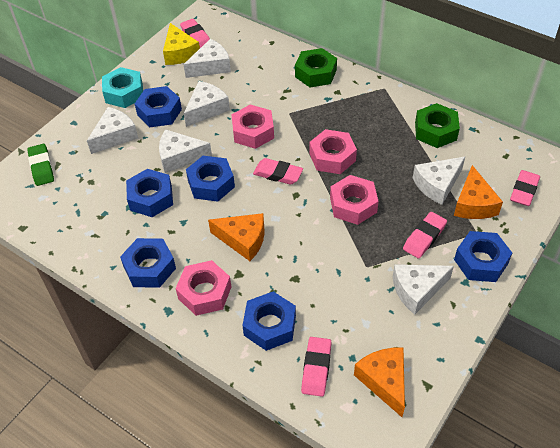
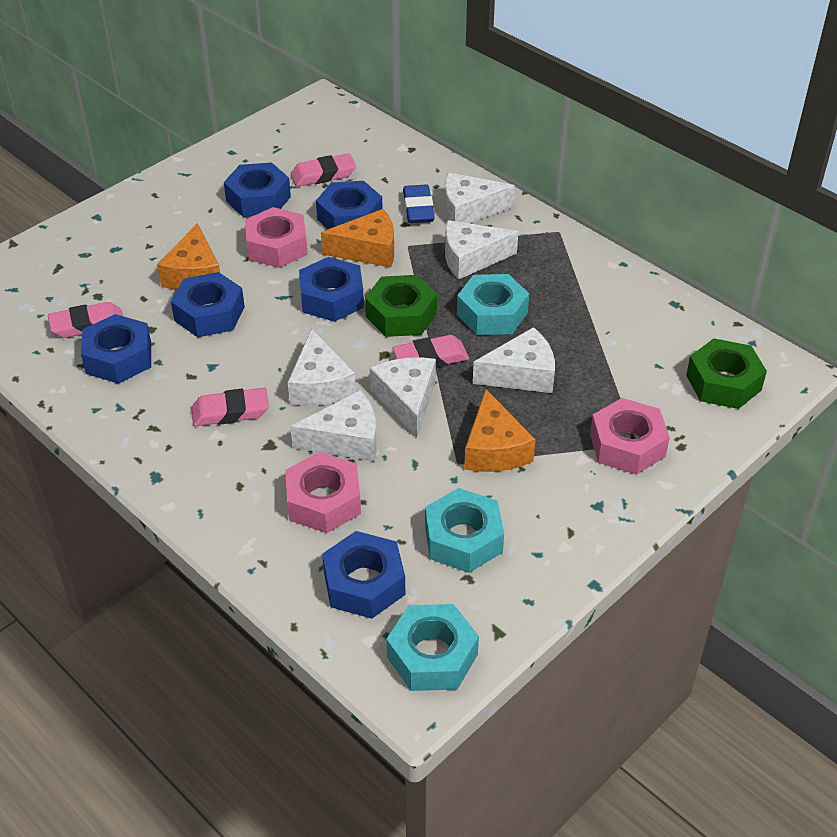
blue eraser: 0 -> 1
green eraser: 1 -> 0
pink eraser: 5 -> 4
pink nut: 4 -> 3
turquoise nut: 1 -> 3
yellow cheese: 1 -> 0

